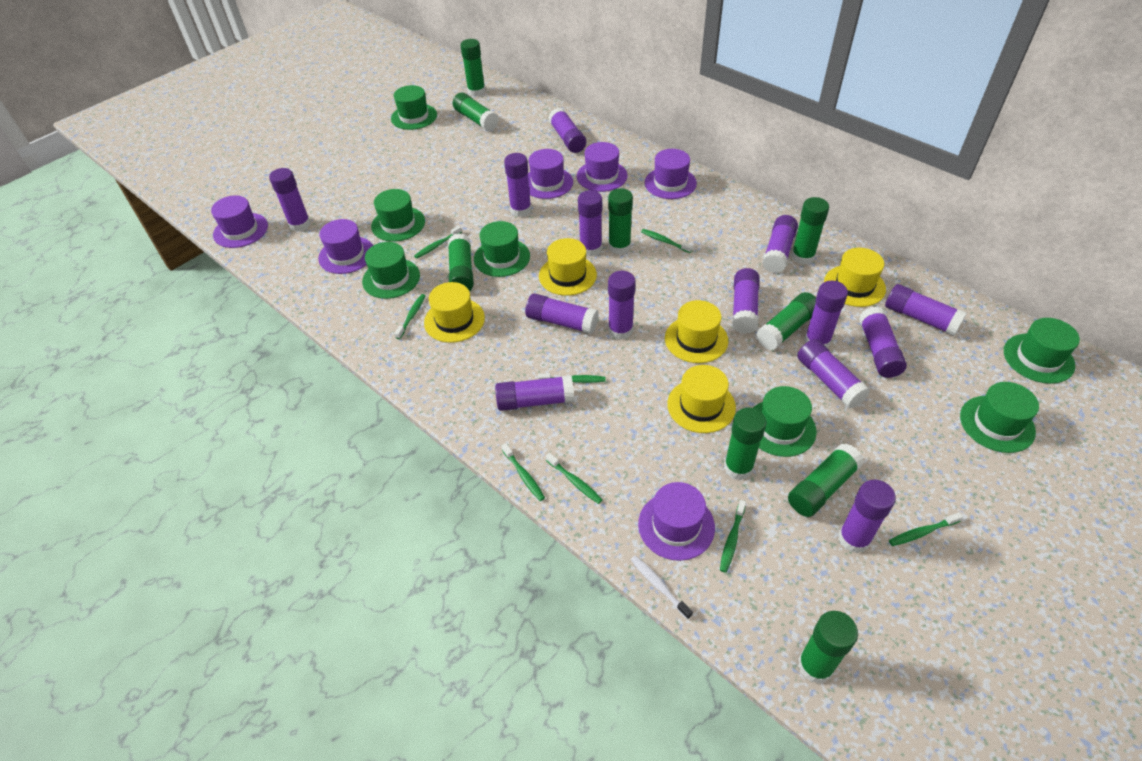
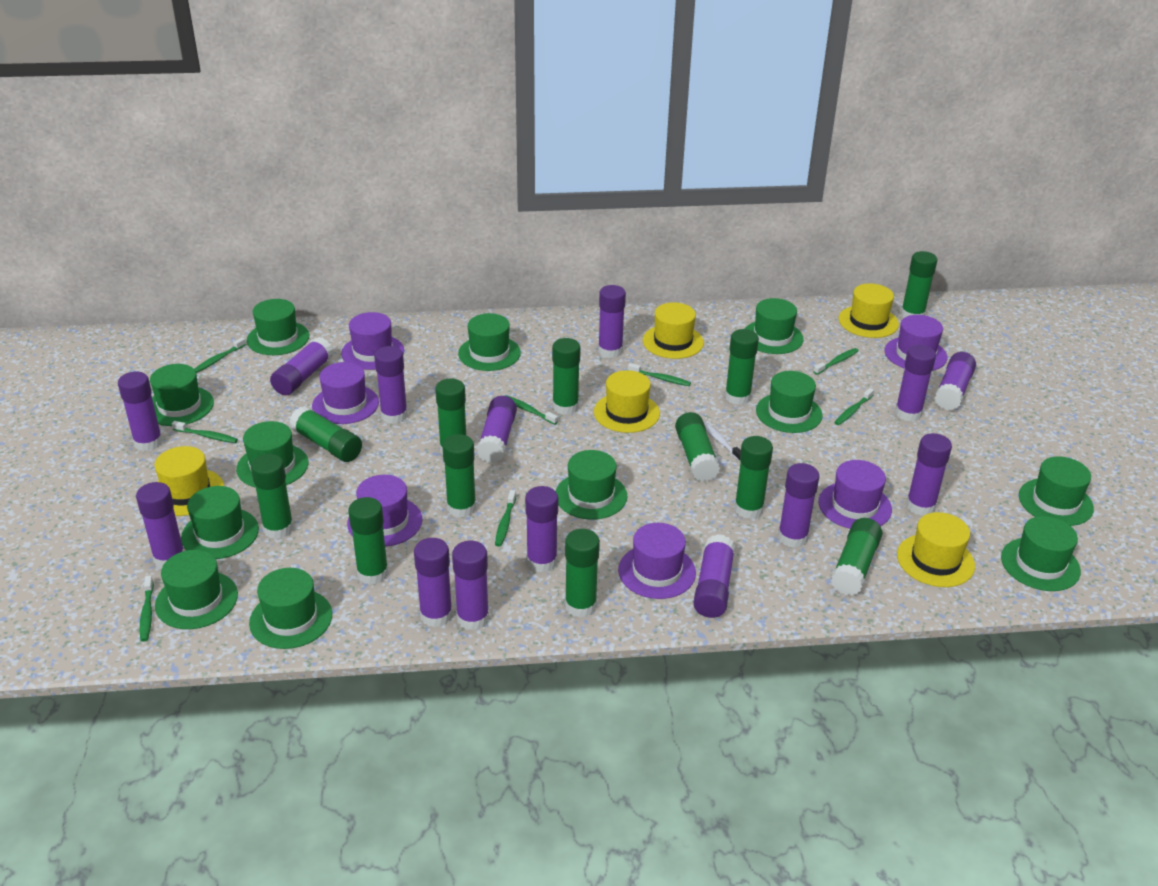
green glue stick: 9 -> 12
green hat: 7 -> 12

